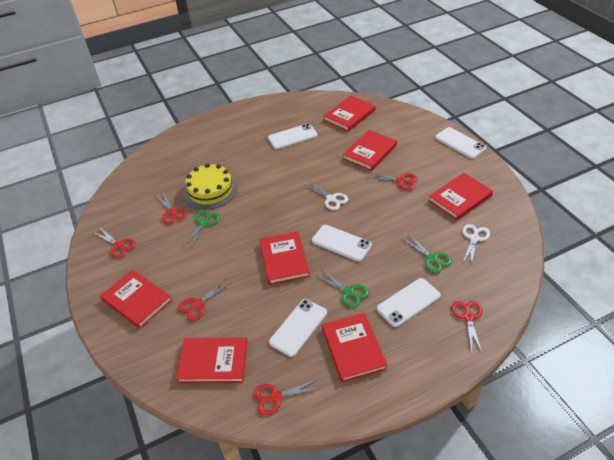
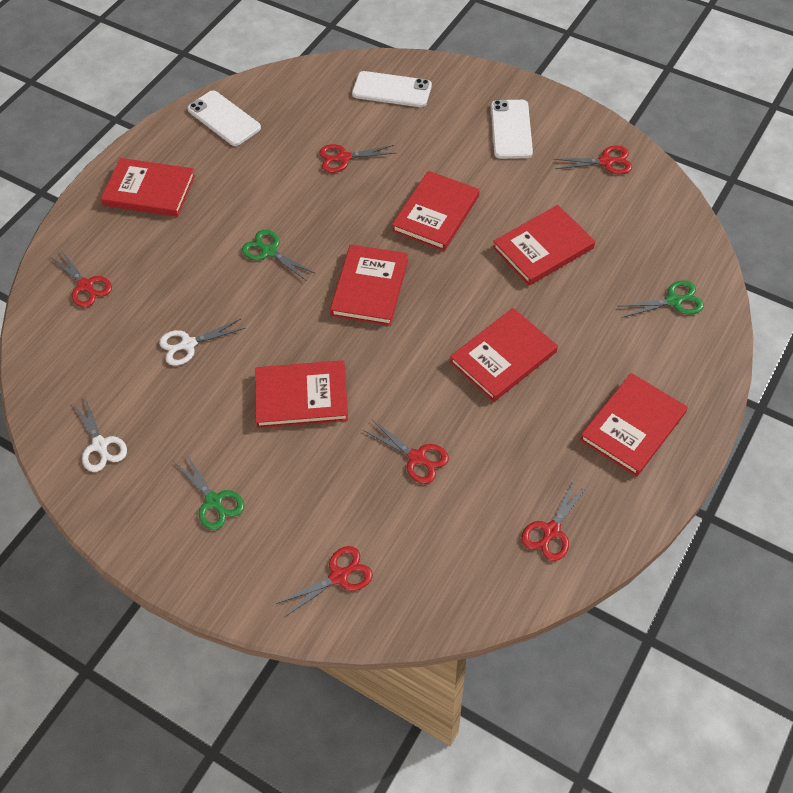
white phone: 5 -> 3
yellow cake: 1 -> 0

